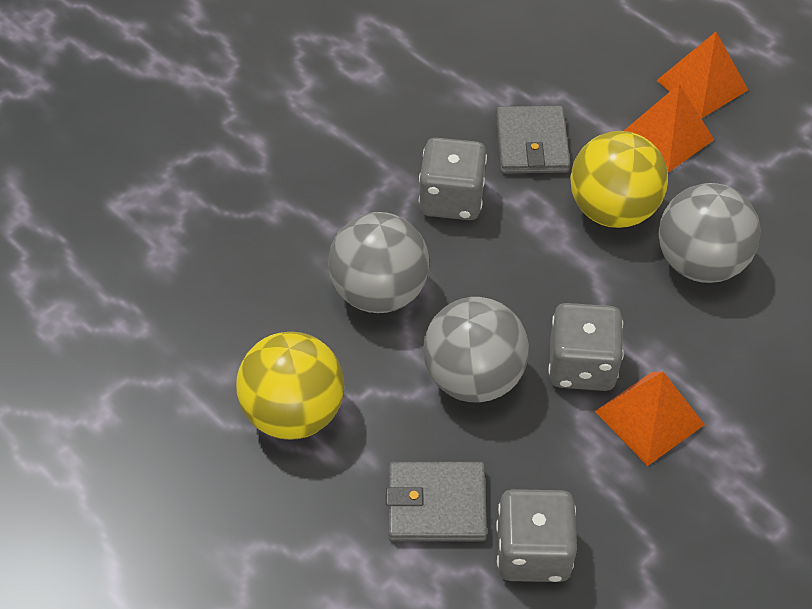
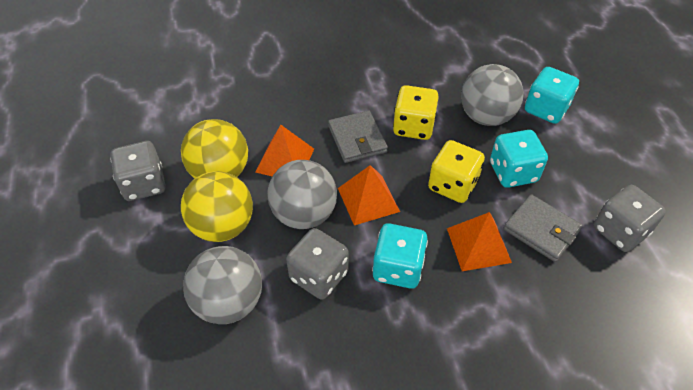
turquoise dice: 0 -> 3
yellow dice: 0 -> 2

